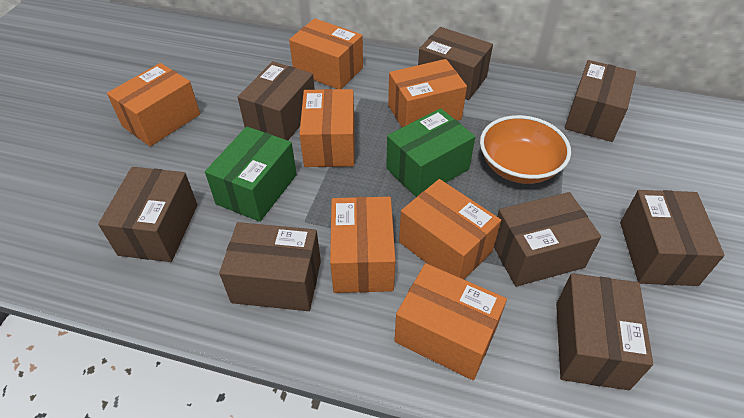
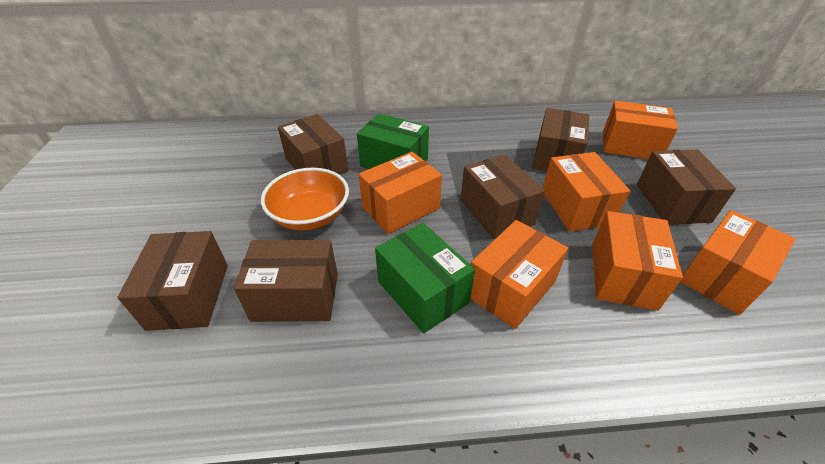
brown box: 8 -> 6
orange box: 7 -> 6

